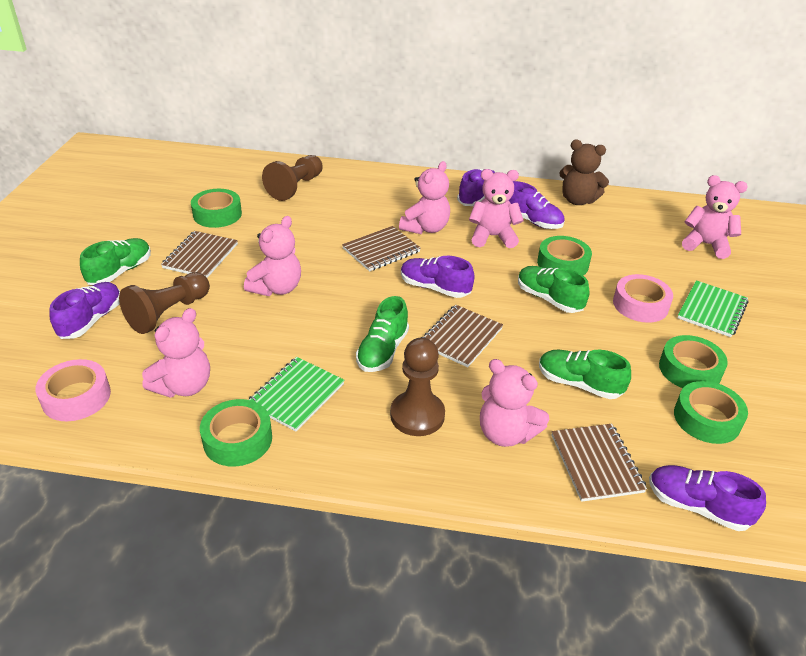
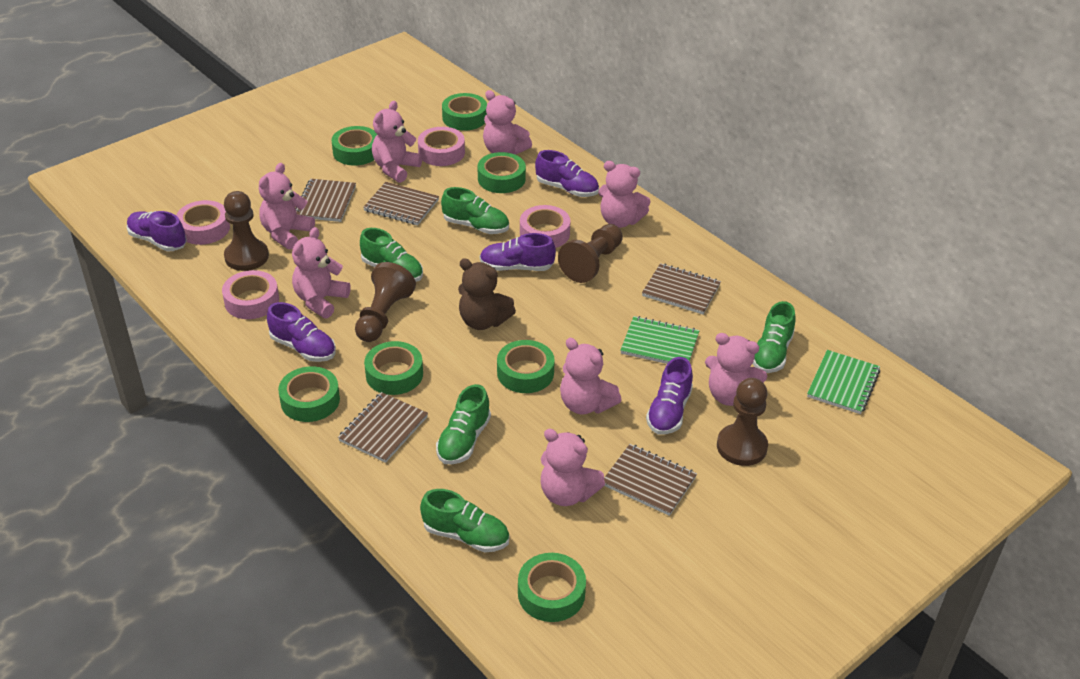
brown notebook: 4 -> 5
brown pawn: 3 -> 4
green shoe: 4 -> 5
green tape: 5 -> 7
pink tape: 2 -> 4
pink teddy bear: 6 -> 8

